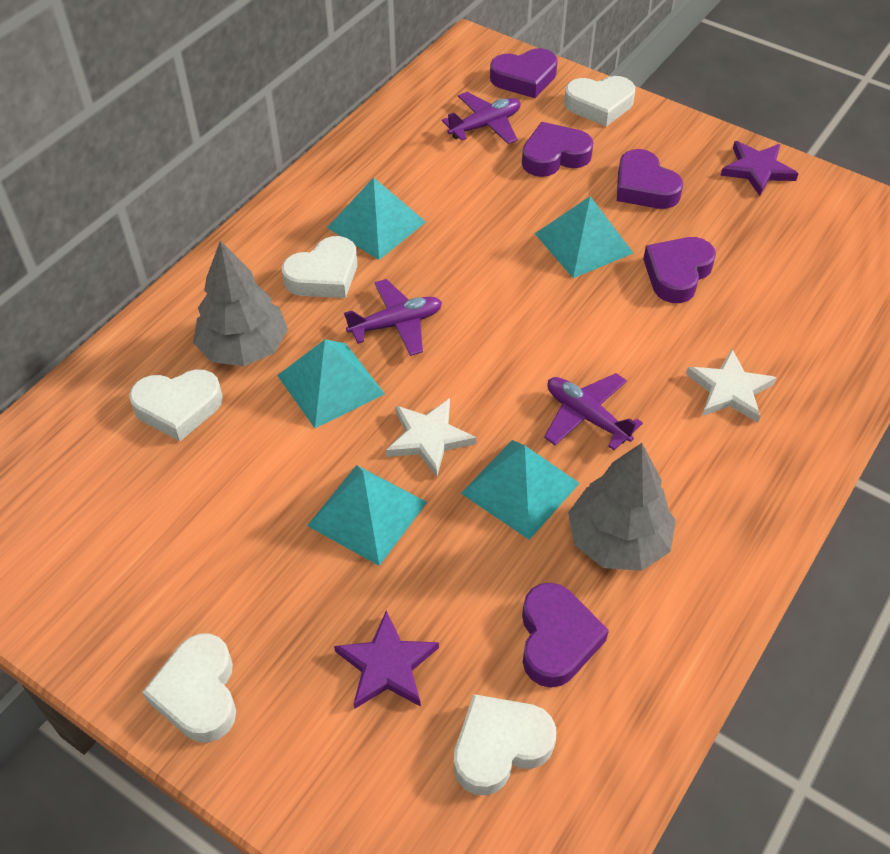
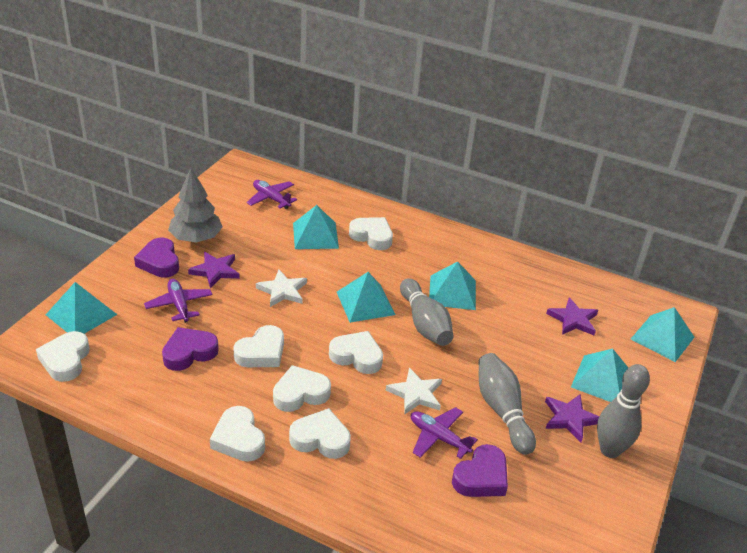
grey bowling pin: 0 -> 3
grey tree: 2 -> 1
purple heart: 5 -> 3
purple star: 2 -> 3
turquoise pyramid: 5 -> 6
white heart: 5 -> 7

